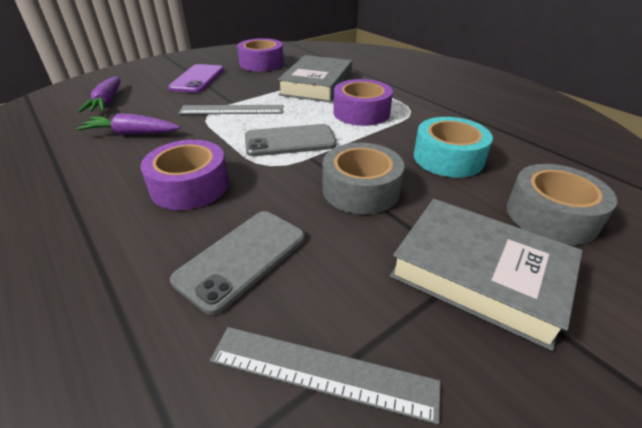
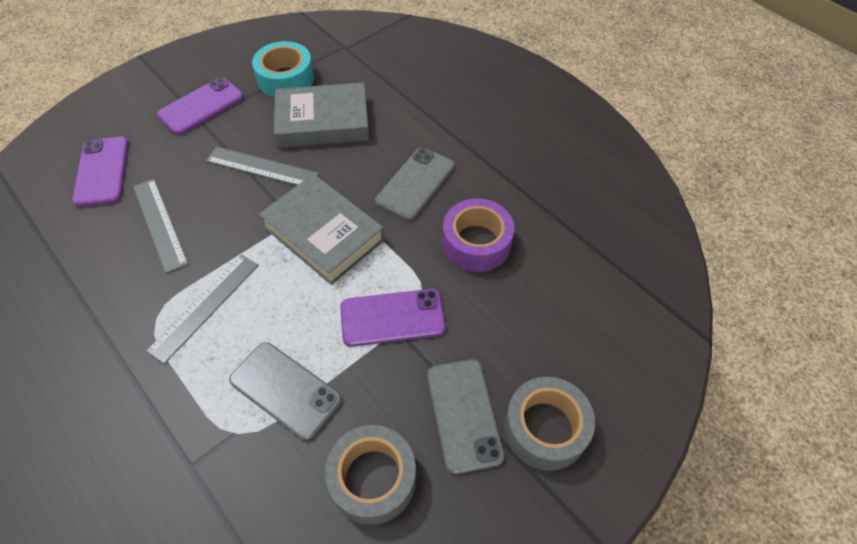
grey phone: 2 -> 3
grey ruler: 2 -> 3
purple carrot: 2 -> 0
purple phone: 1 -> 3
purple tape: 3 -> 1

